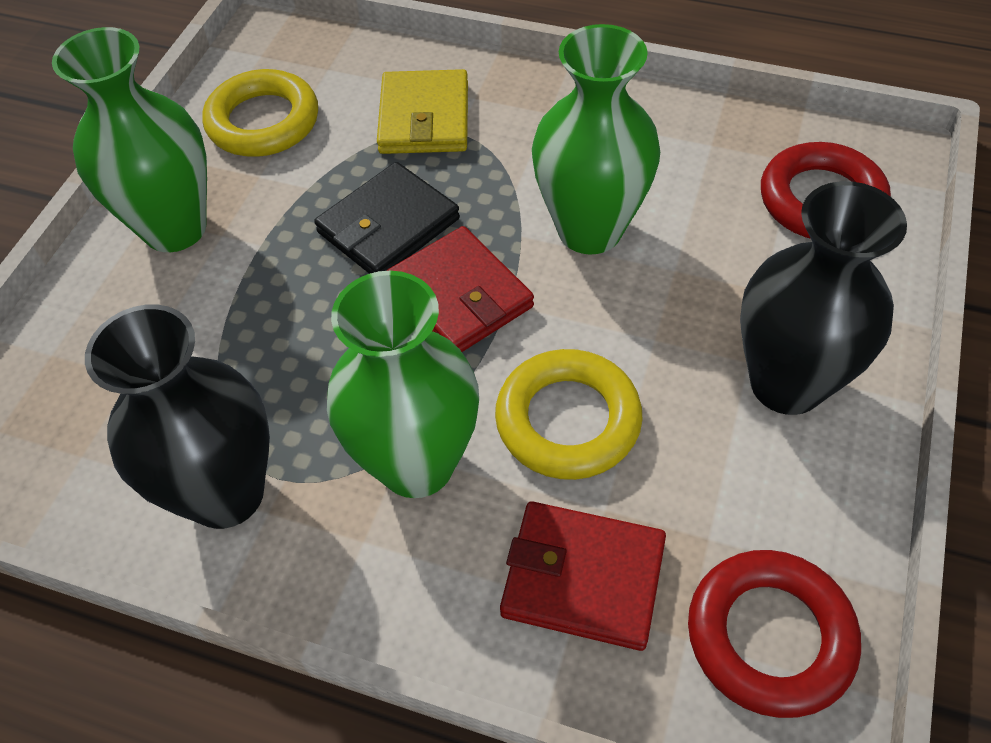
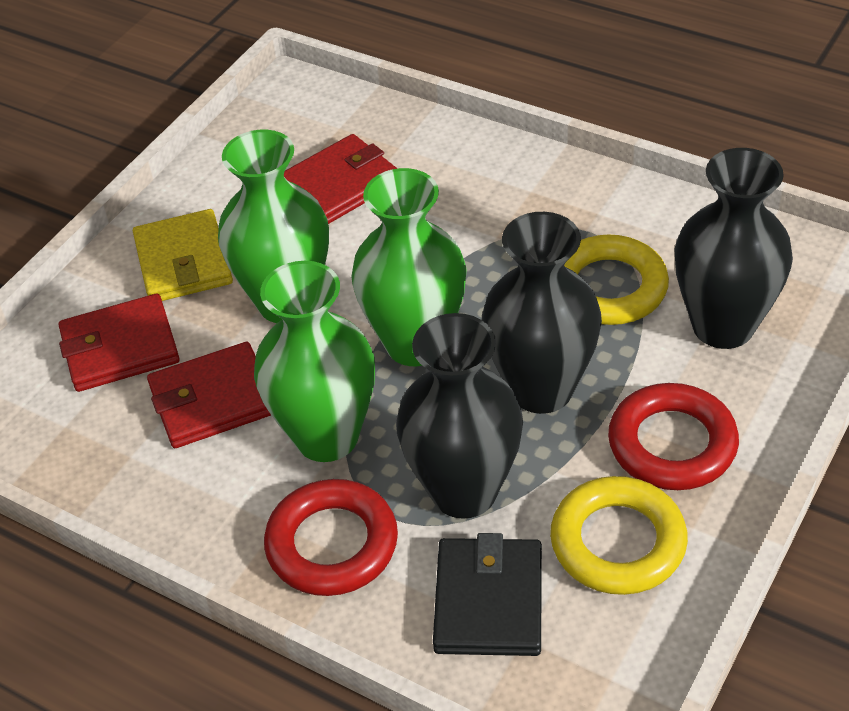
black vase: 2 -> 3
red wallet: 2 -> 3

